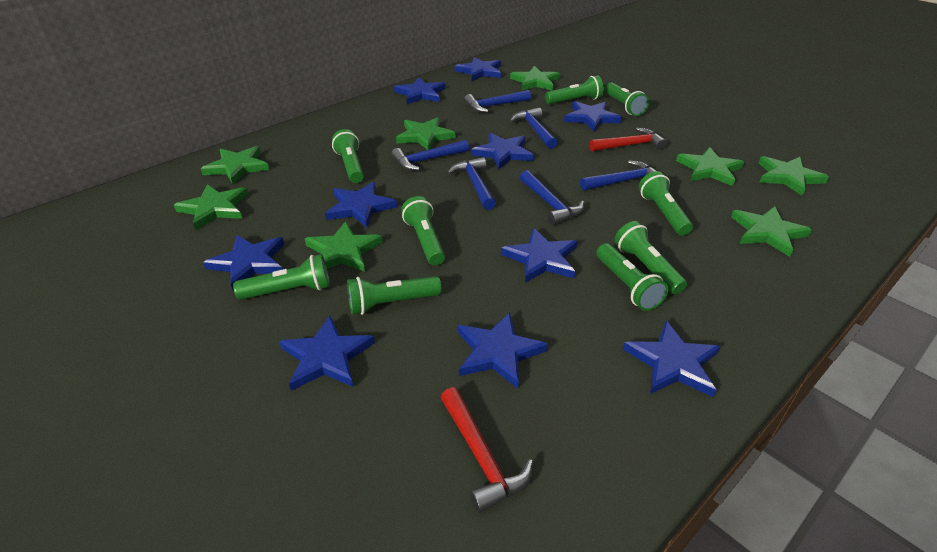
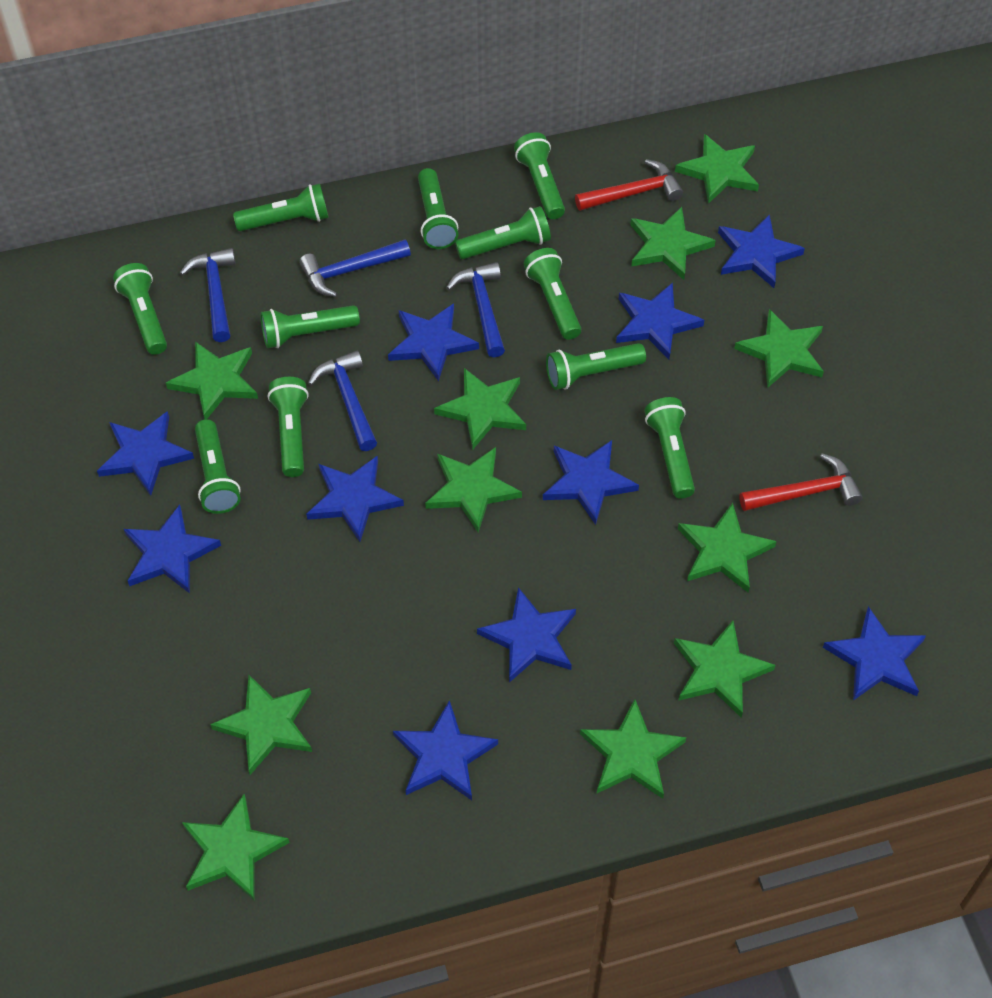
blue hammer: 6 -> 4
green flashlight: 9 -> 11
green star: 8 -> 11

